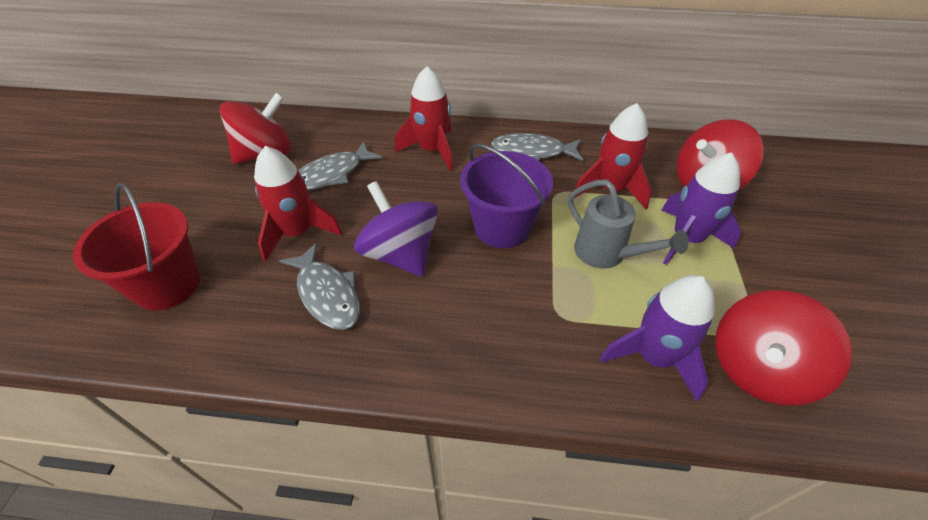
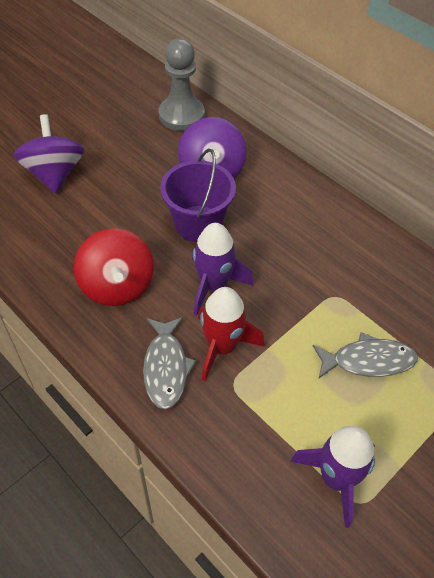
grey fish: 3 -> 2
grey pawn: 0 -> 1
grey watering can: 1 -> 0
purple spinning top: 1 -> 2
red bucket: 1 -> 0
red rocket: 3 -> 1
red spinning top: 3 -> 1

